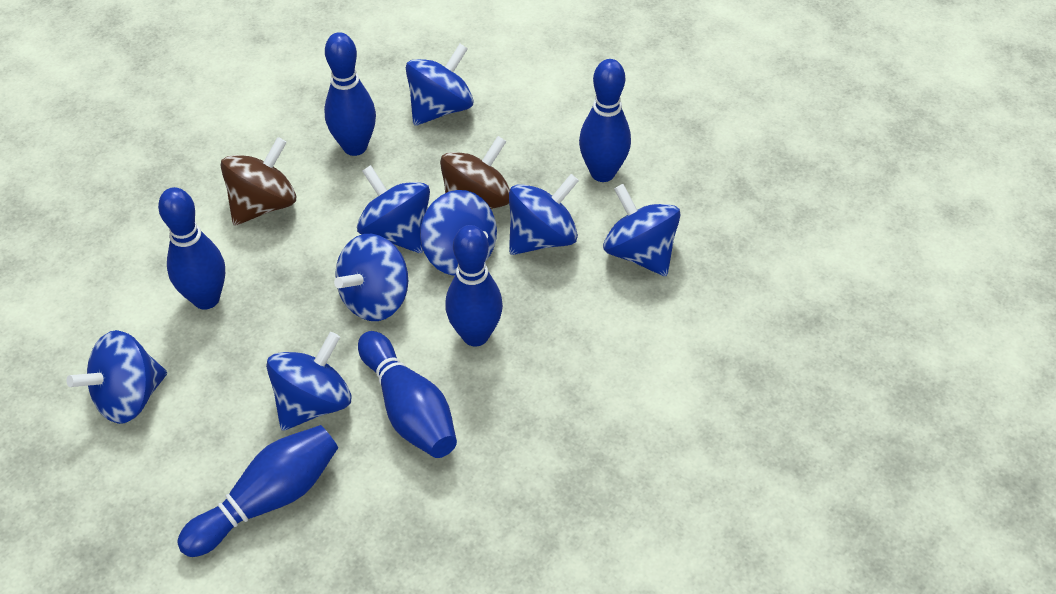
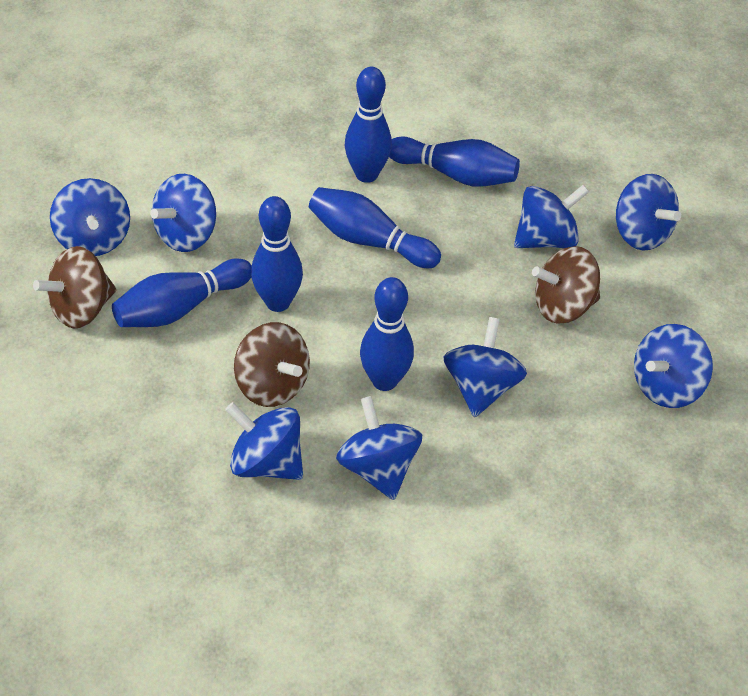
brown spinning top: 2 -> 3

